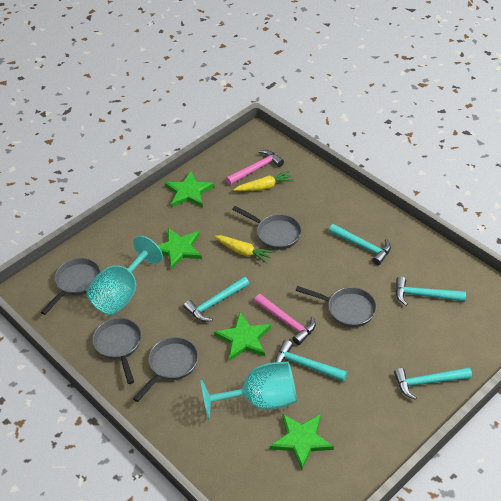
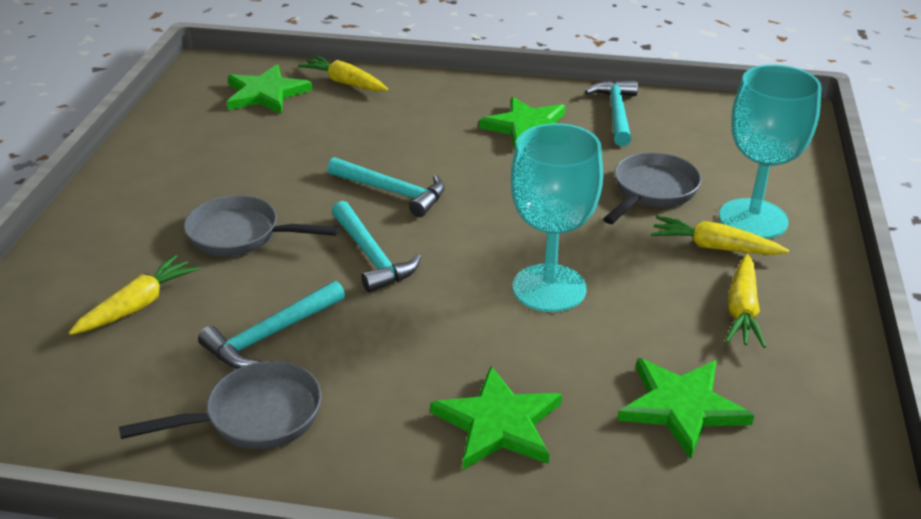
grey pan: 5 -> 3
pink hammer: 2 -> 0
turquoise hammer: 5 -> 4
yellow carrot: 2 -> 4

